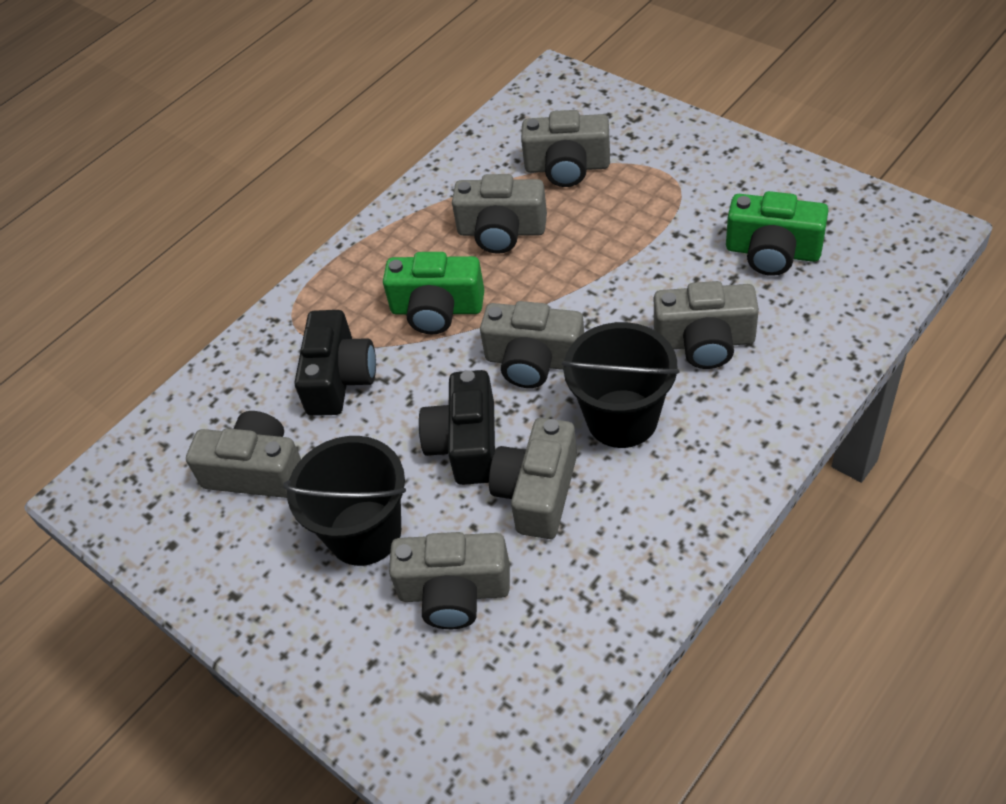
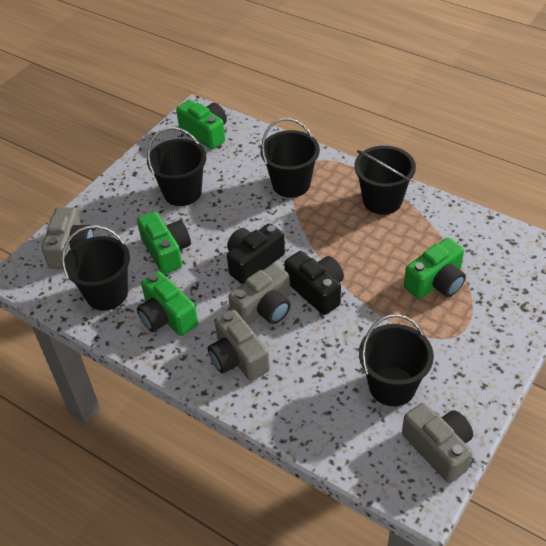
black bucket: 2 -> 5
green camera: 2 -> 4
grey camera: 7 -> 4

